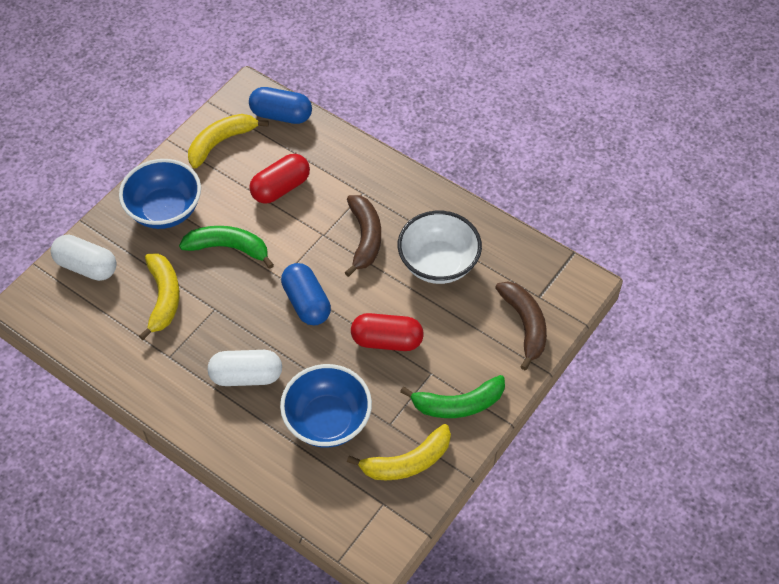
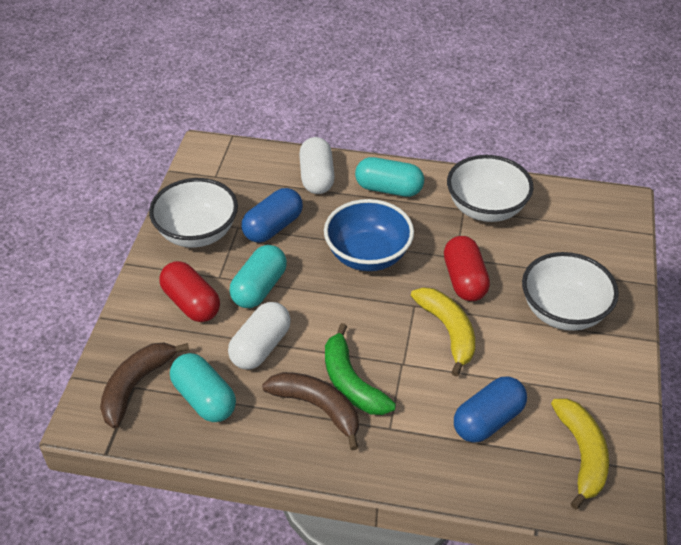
blue bowl: 2 -> 1
green banana: 2 -> 1
turquoise capsule: 0 -> 3
white bowl: 1 -> 3
yellow banana: 3 -> 2

